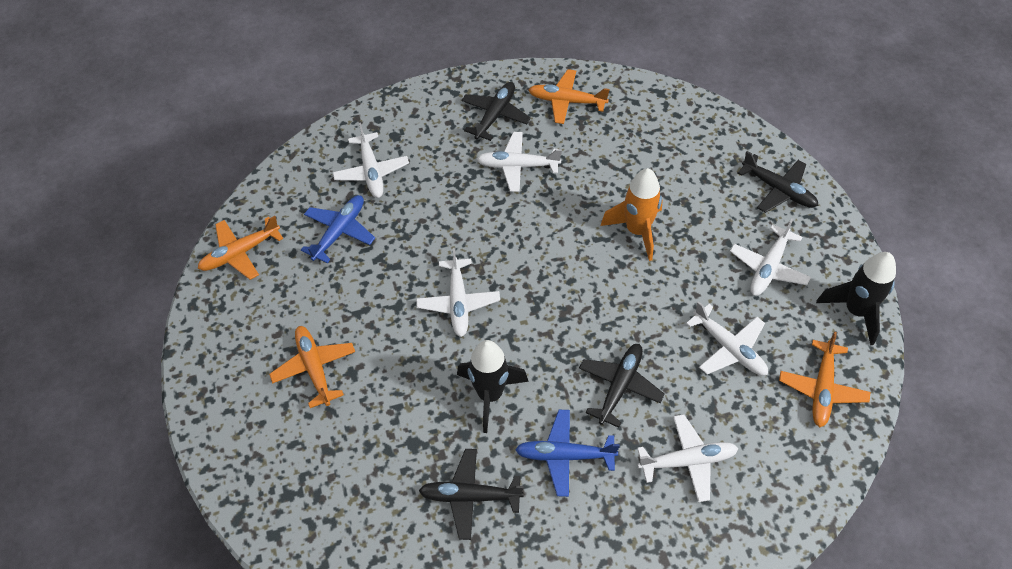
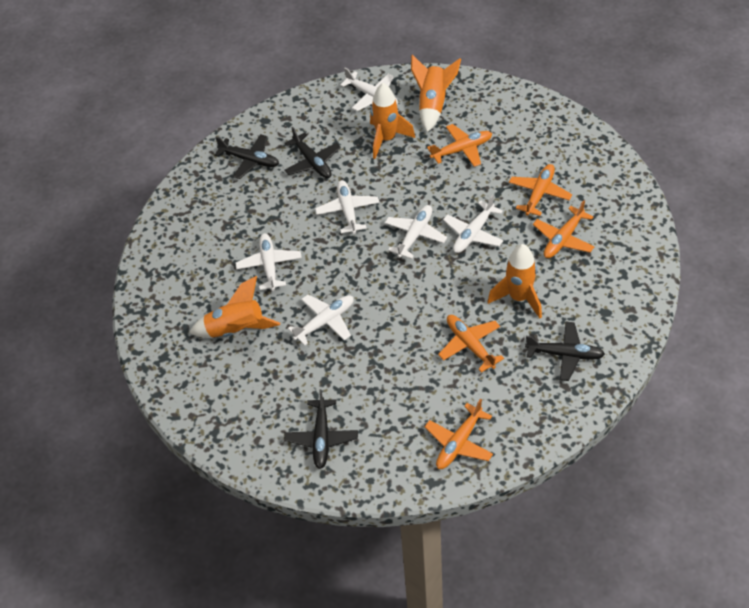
black rocket: 2 -> 0
blue plane: 2 -> 0
orange plane: 4 -> 5
orange rocket: 1 -> 4

